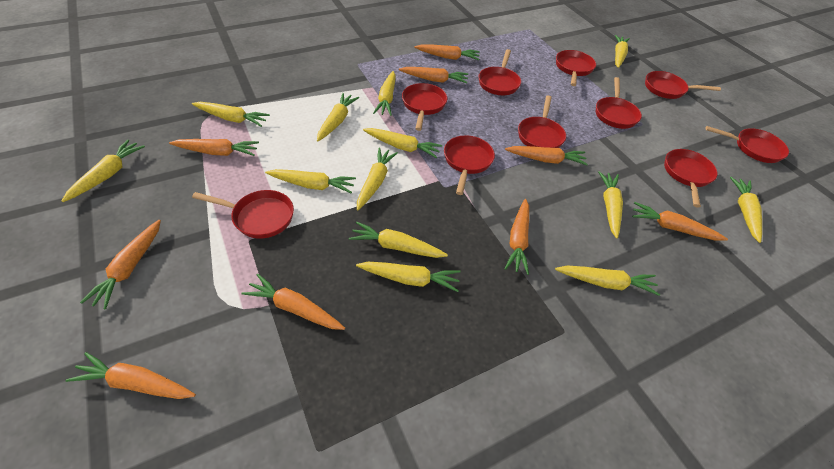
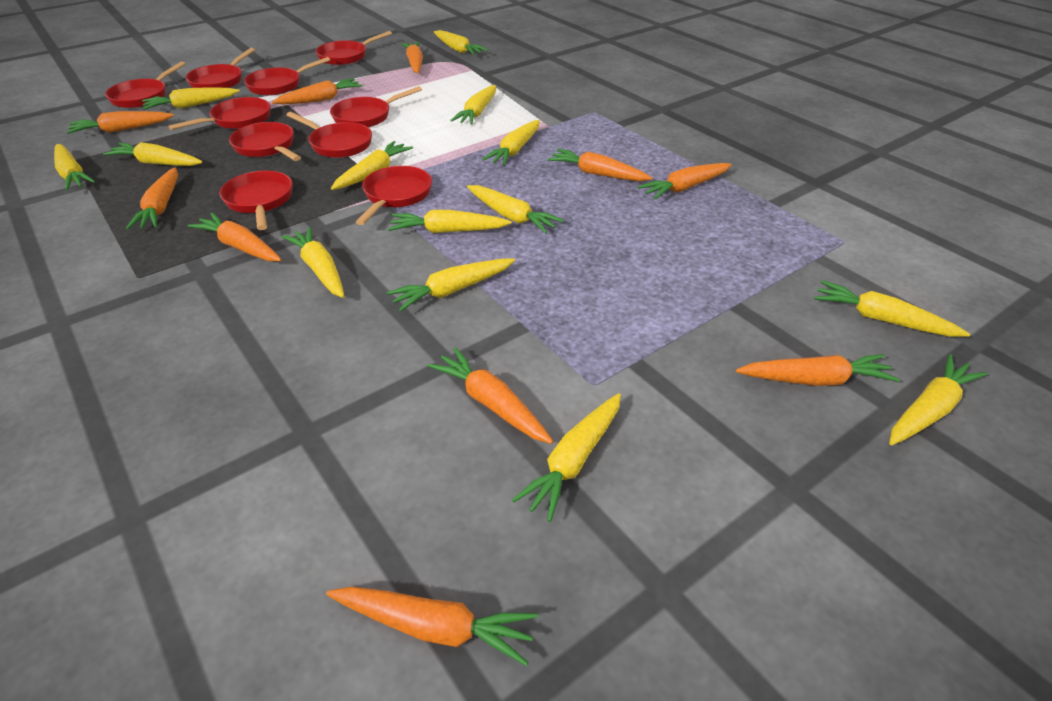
orange carrot: 9 -> 10
yellow carrot: 13 -> 14

